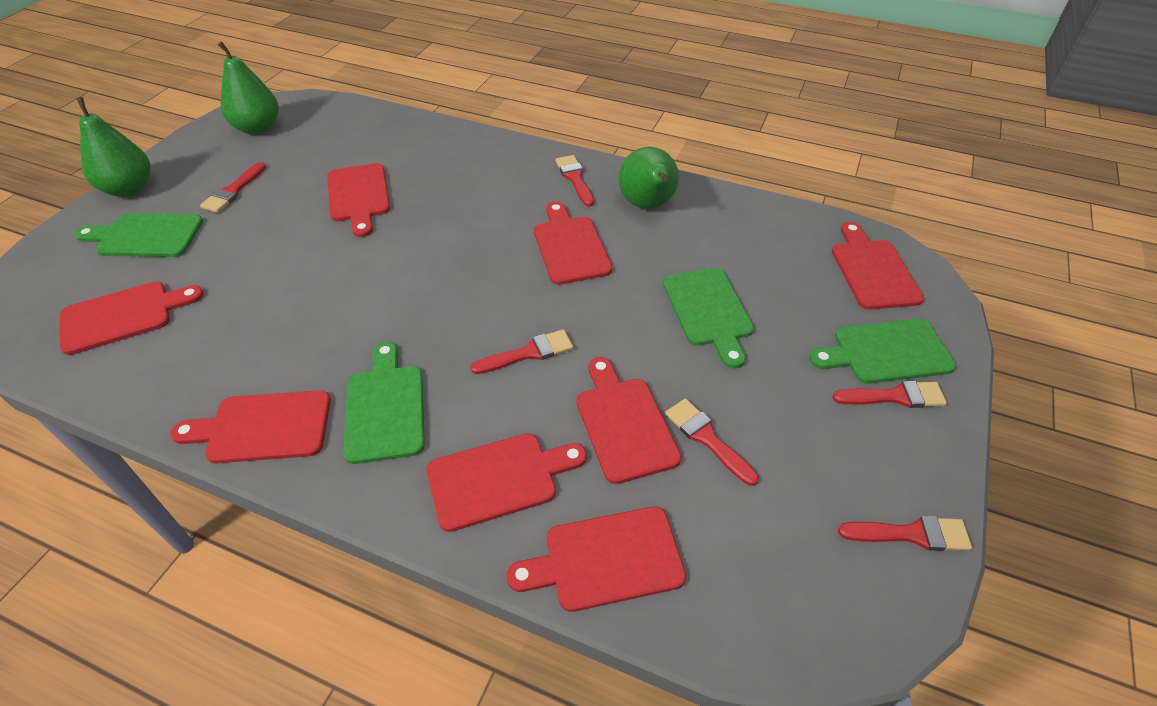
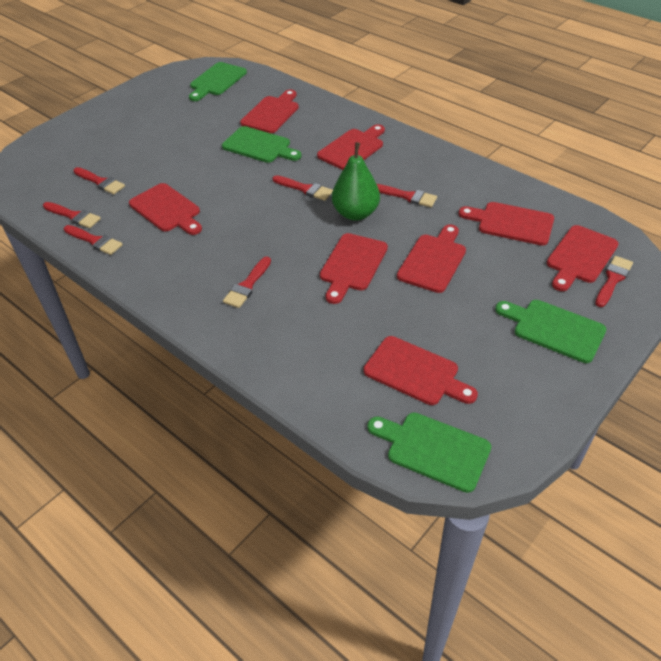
green pear: 3 -> 1
red brush: 6 -> 7

